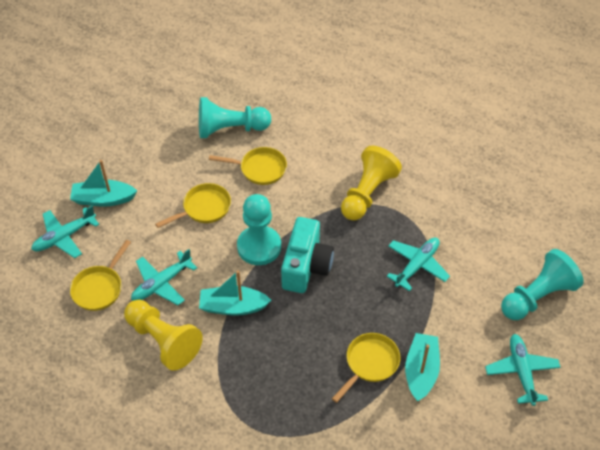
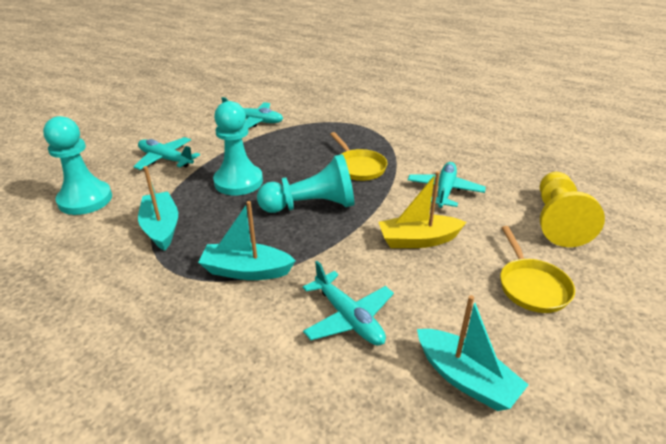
turquoise camera: 1 -> 0
yellow boat: 0 -> 1
yellow pan: 4 -> 2
yellow pawn: 2 -> 1

